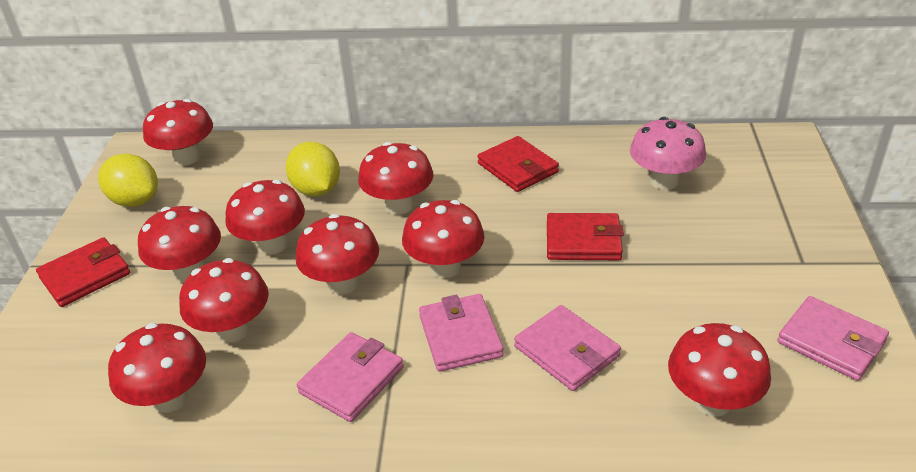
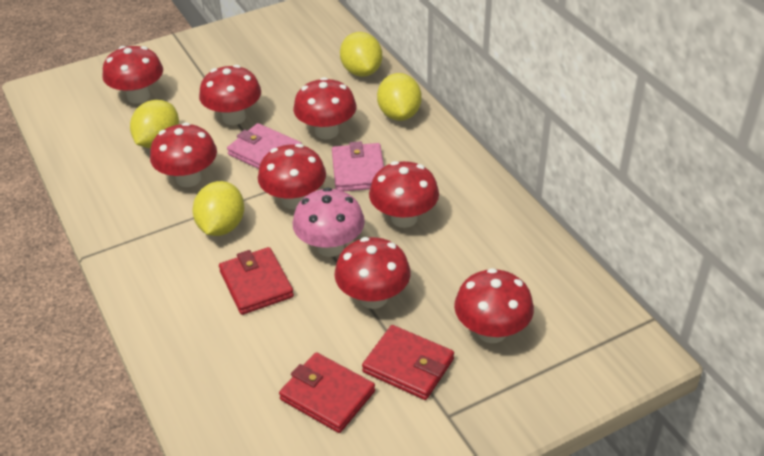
pink wallet: 4 -> 2
red mushroom: 9 -> 8
yellow lemon: 2 -> 4

